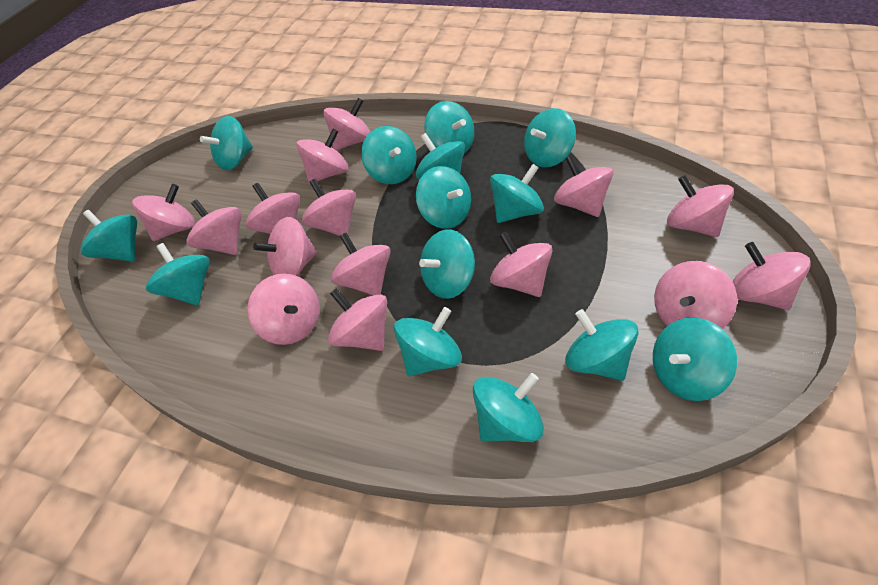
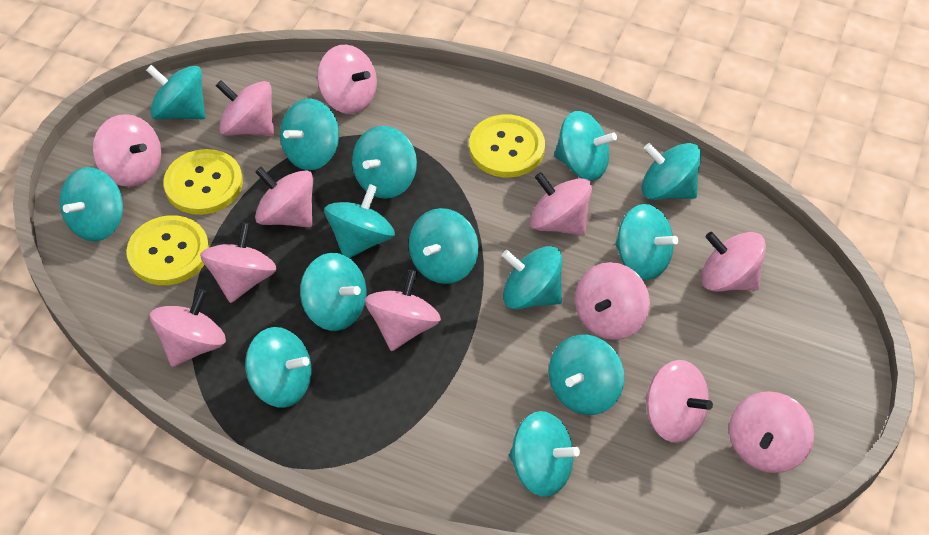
pink spinning top: 15 -> 12
yellow button: 0 -> 3

